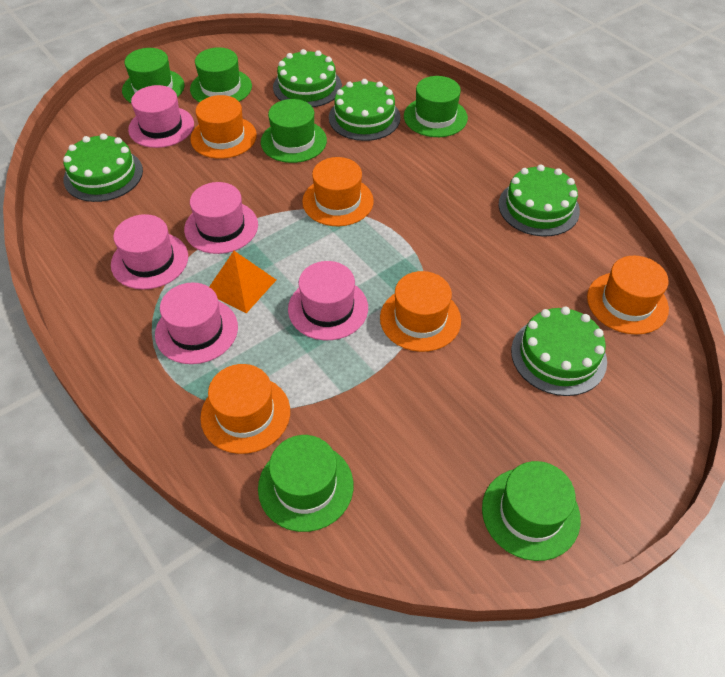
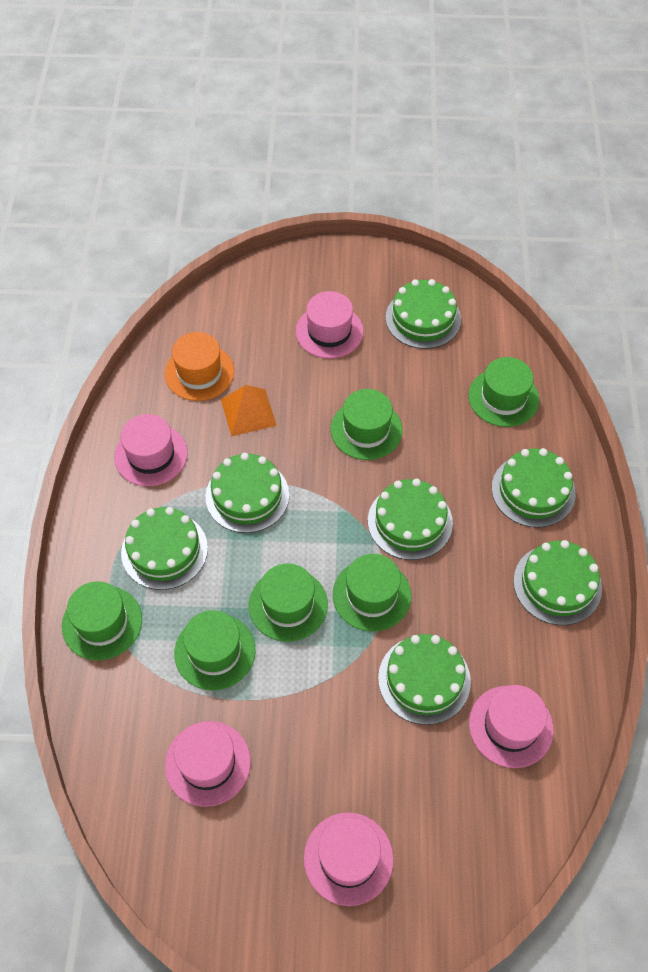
green cake: 5 -> 7
orange hat: 5 -> 1

